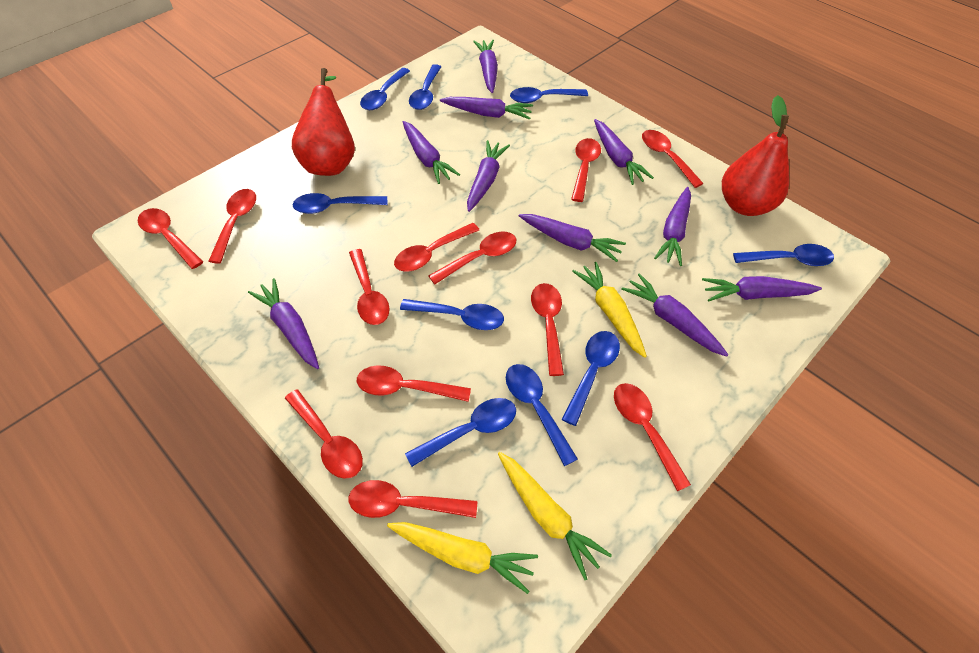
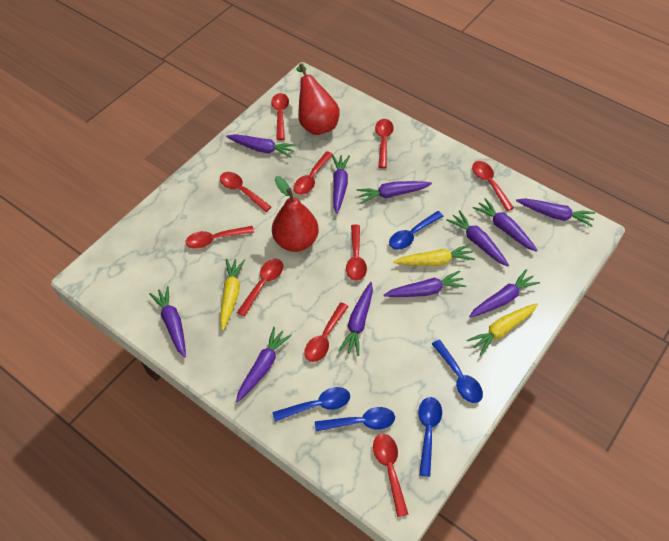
blue spoon: 9 -> 5
purple carrot: 10 -> 11
red spoon: 12 -> 10

